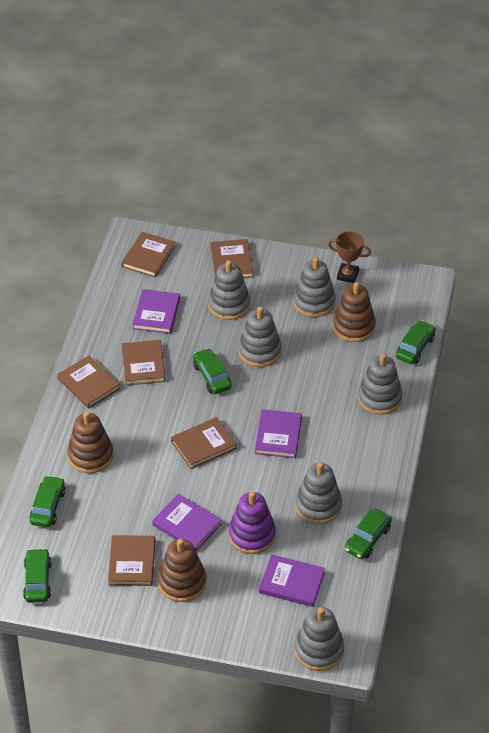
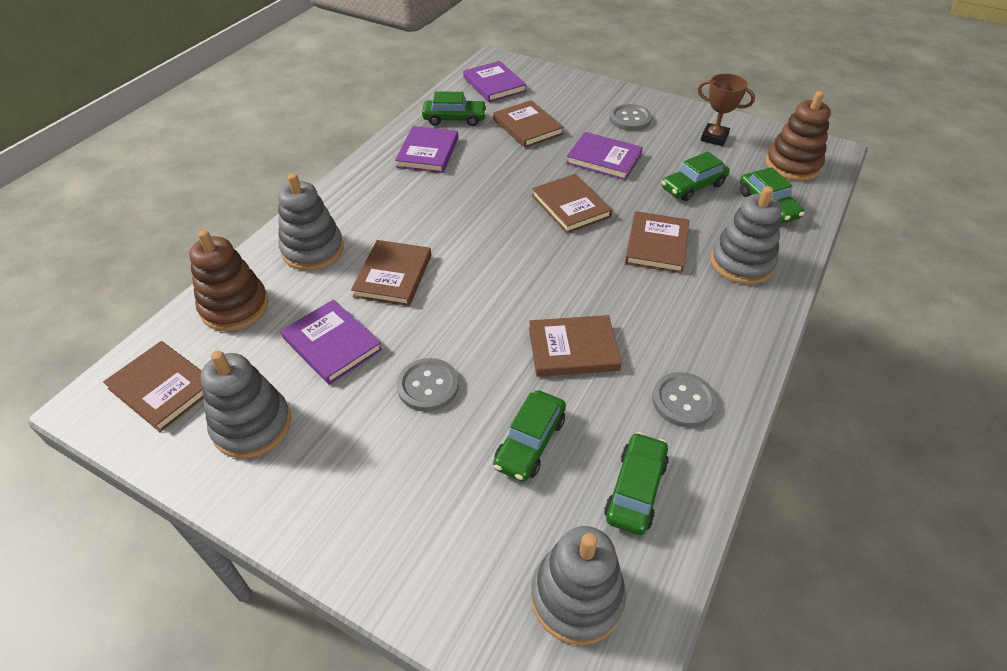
brown stacking toy: 3 -> 2
grey button: 0 -> 3
grey stacking toy: 6 -> 4
purple stacking toy: 1 -> 0

